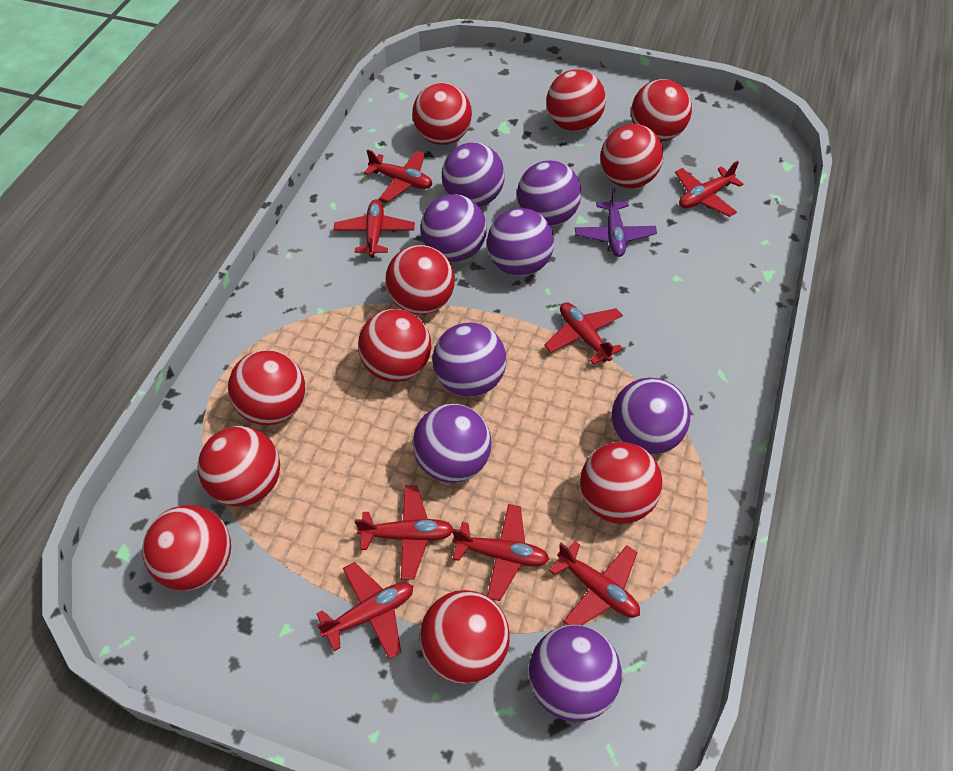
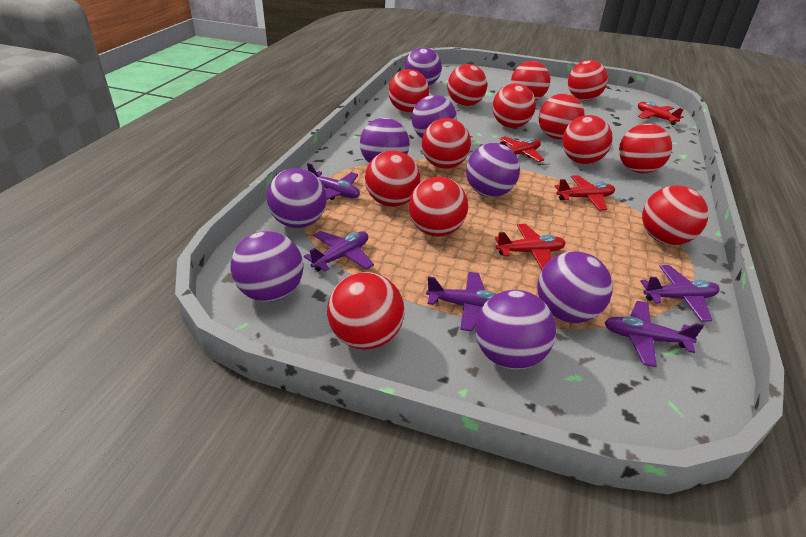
purple plane: 1 -> 5
red ball: 11 -> 13
red plane: 8 -> 4

